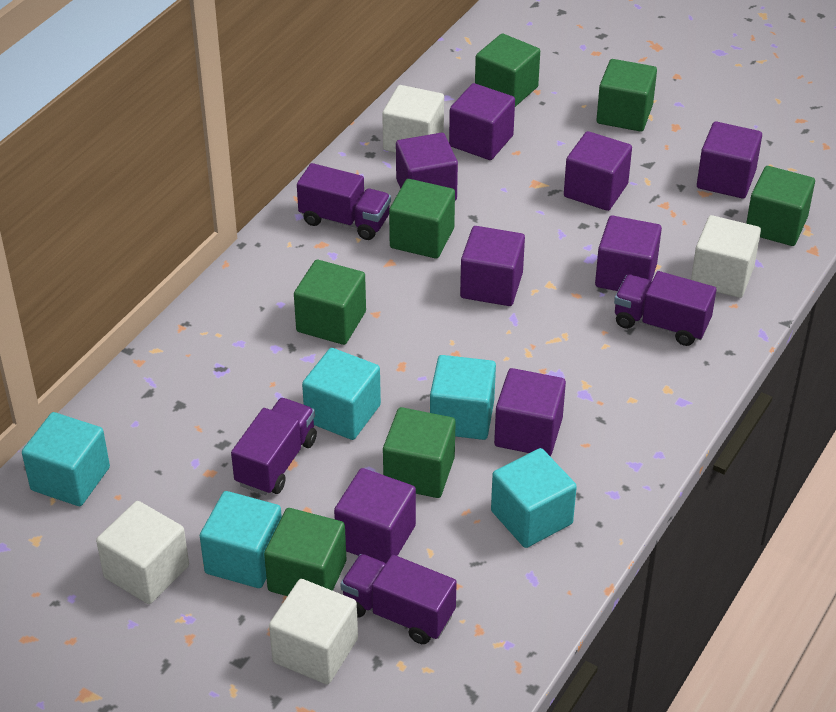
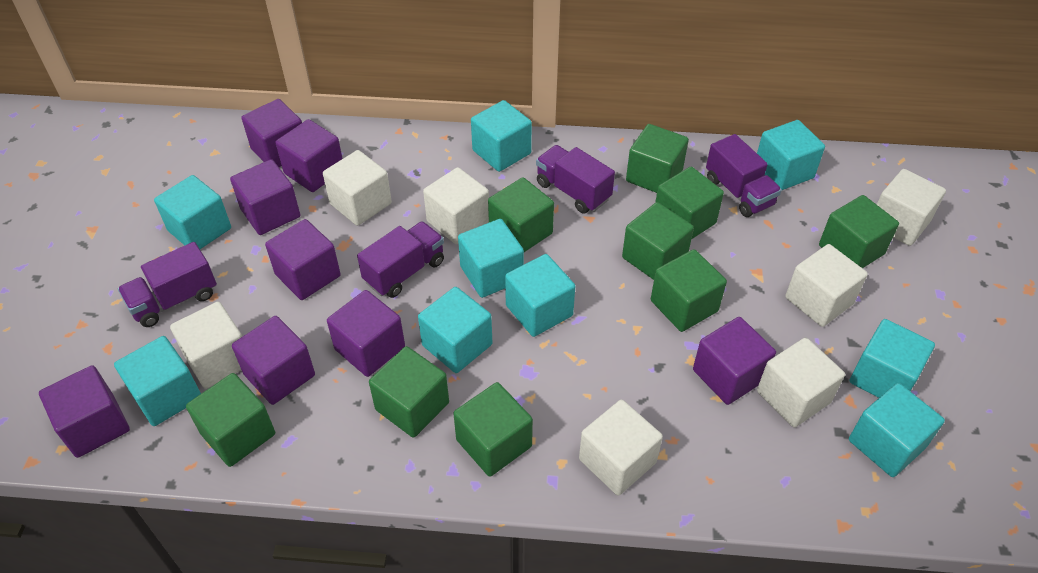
green cube: 7 -> 9
turquoise cube: 5 -> 9
white cube: 4 -> 7

